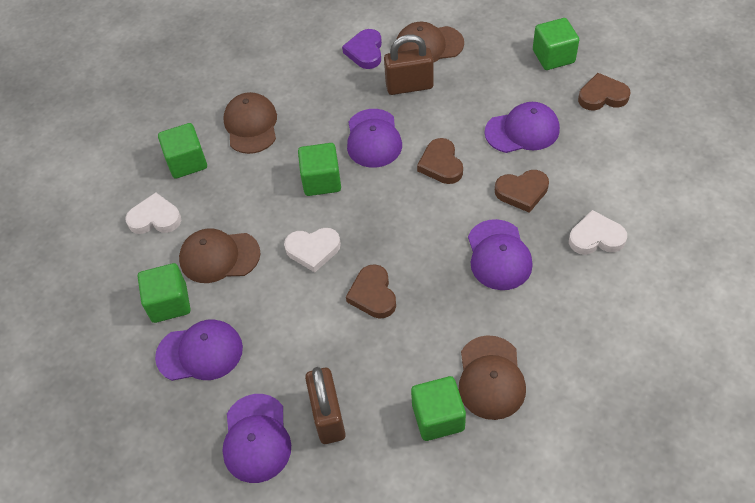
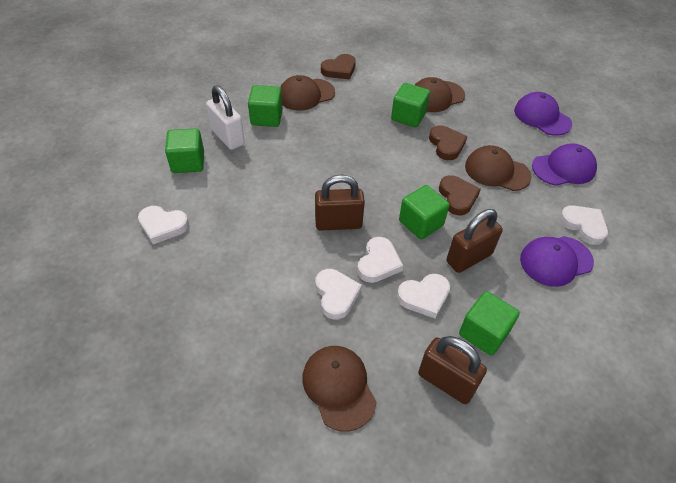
brown heart: 4 -> 3
brown padlock: 2 -> 3
purple cap: 5 -> 3
purple heart: 1 -> 0
white heart: 3 -> 5
white padlock: 0 -> 1

